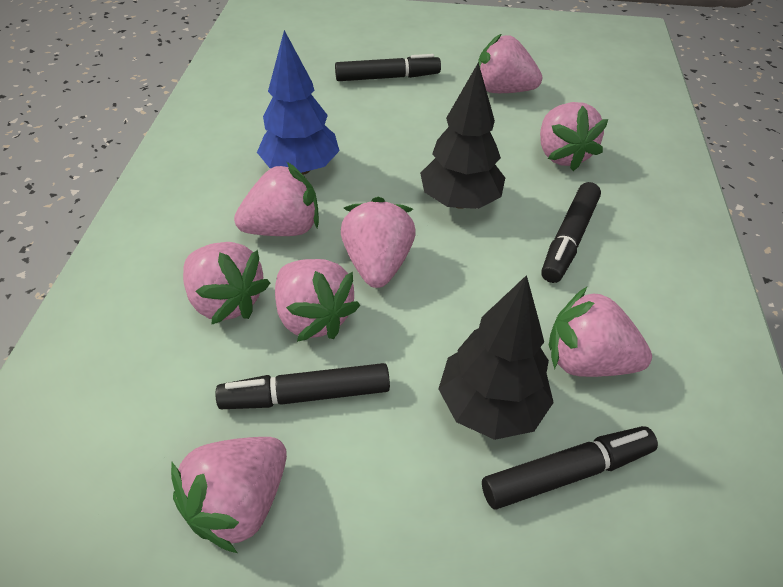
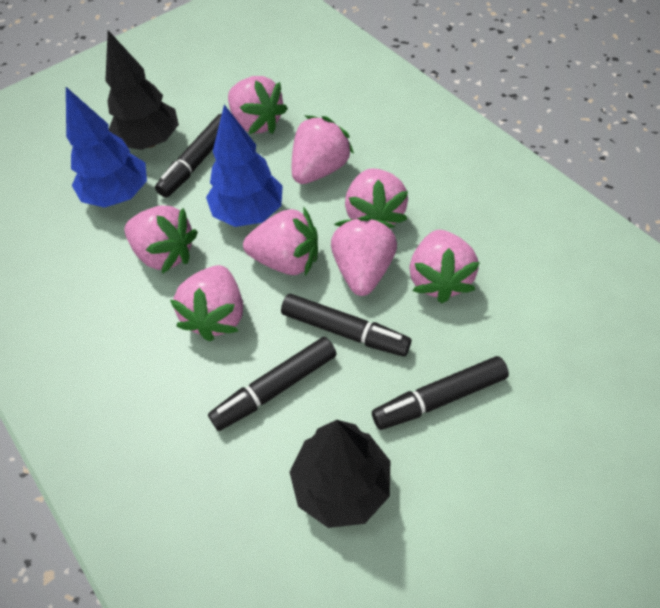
blue tree: 1 -> 2

